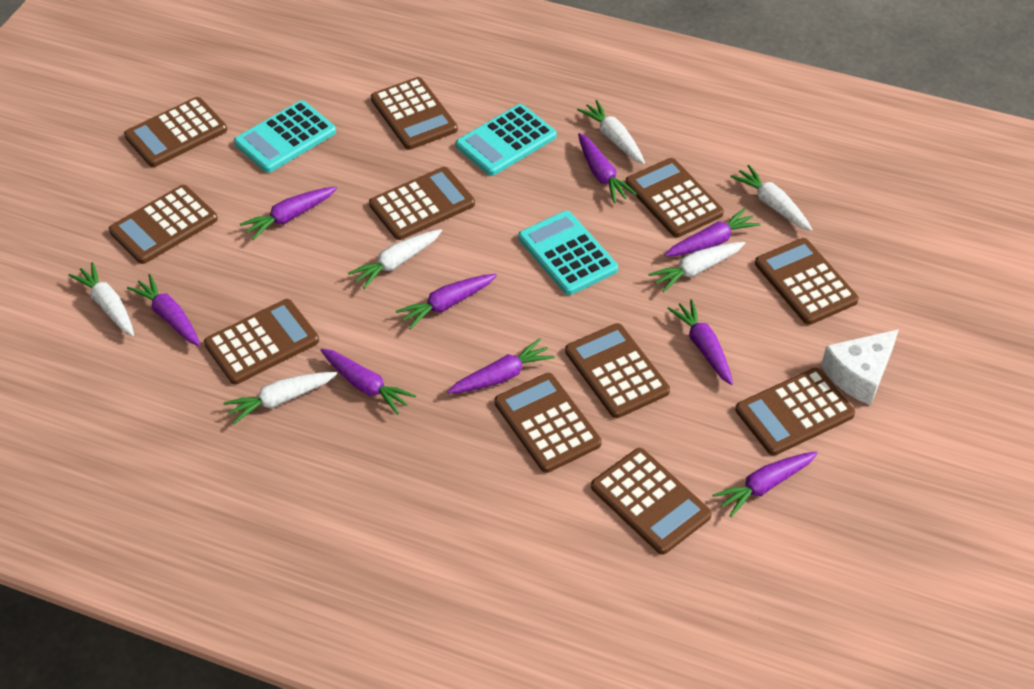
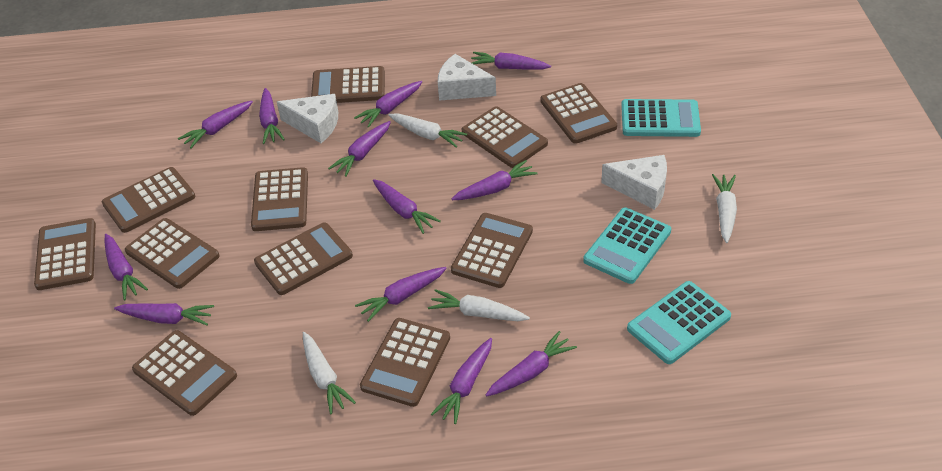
purple carrot: 9 -> 12
white carrot: 6 -> 4
white cheese: 1 -> 3

